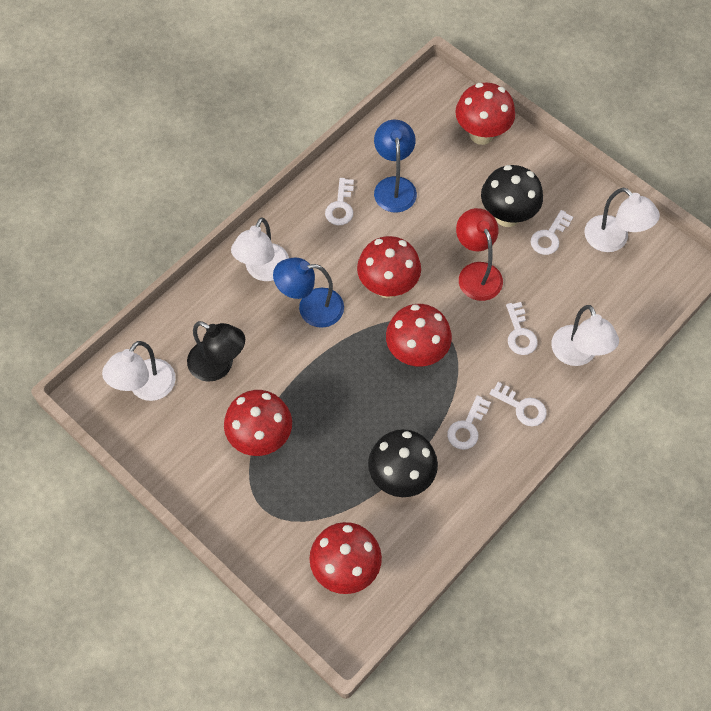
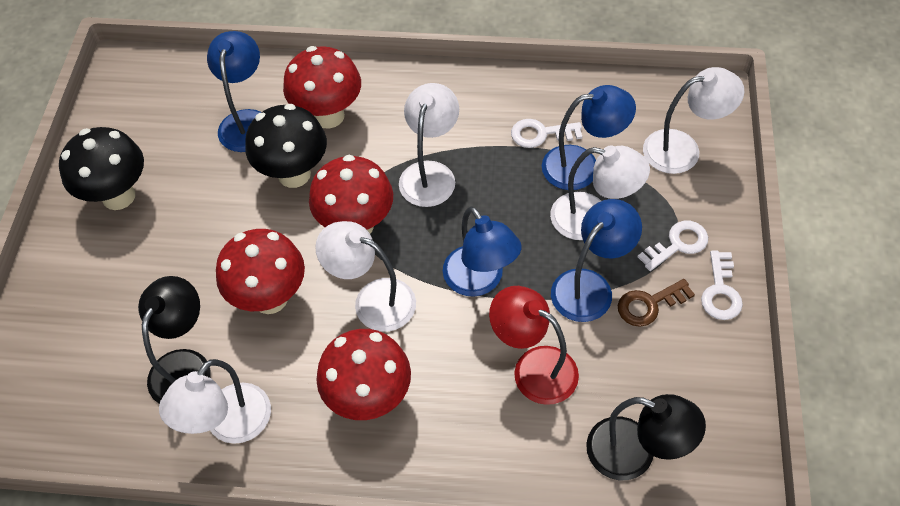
black lamp: 1 -> 2
blue lamp: 2 -> 4
brown key: 0 -> 1
red mushroom: 5 -> 4
white key: 5 -> 3
white lamp: 4 -> 5

